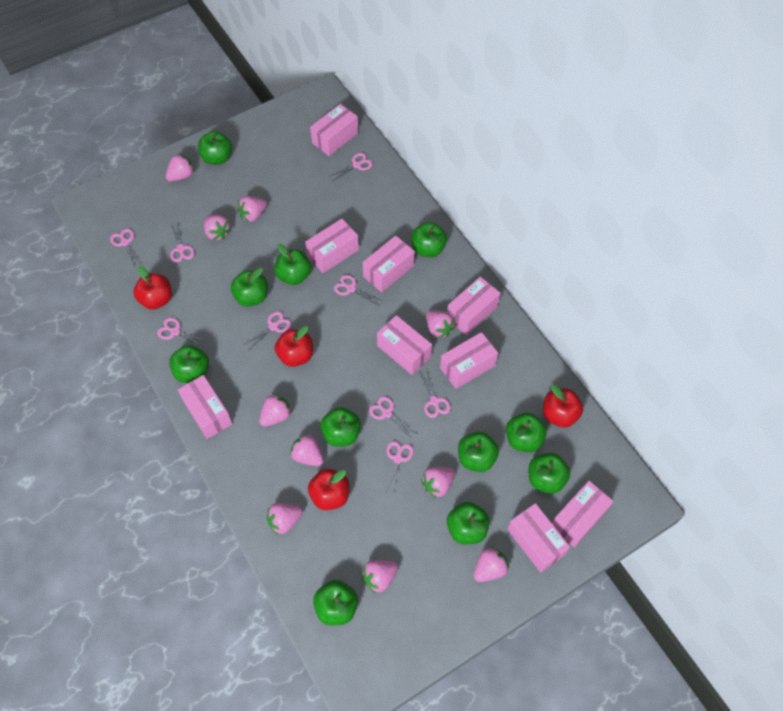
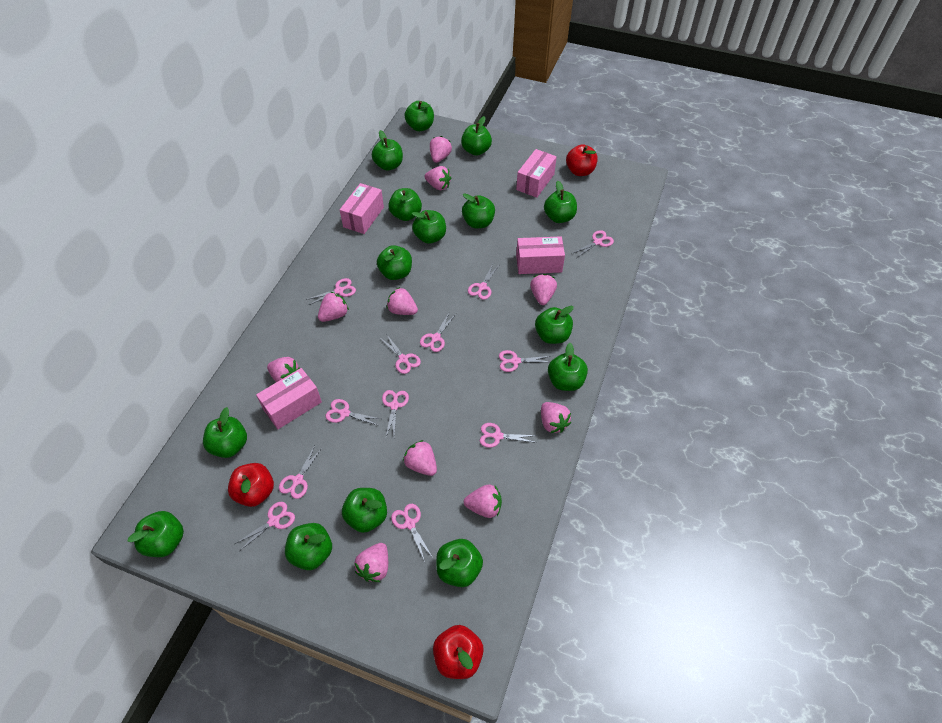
green apple: 11 -> 15
pink box: 9 -> 4
pink scissors: 9 -> 12
red apple: 4 -> 3

